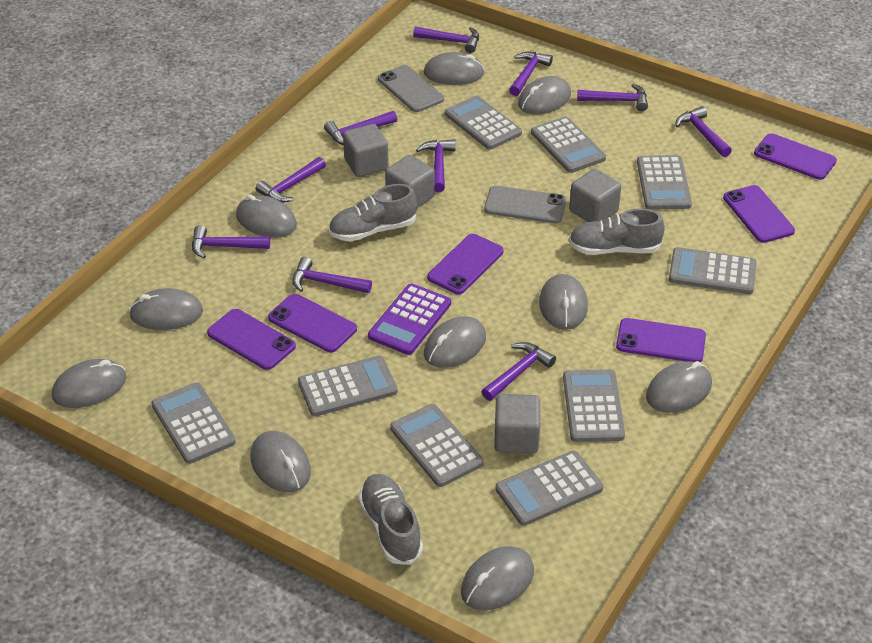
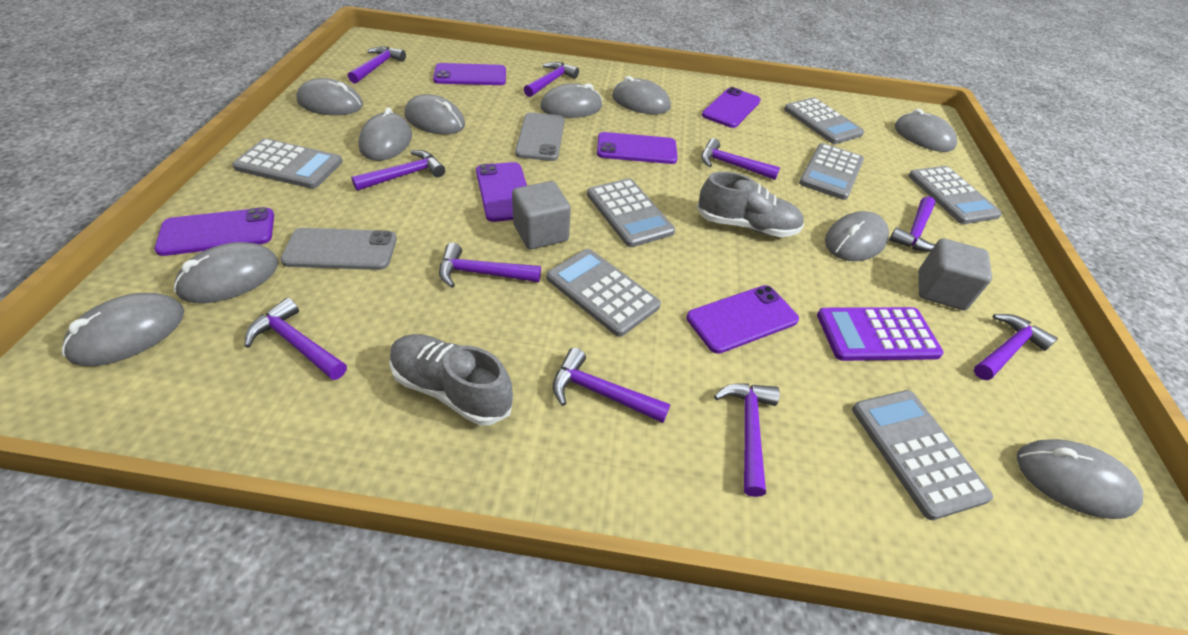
grey calculator: 9 -> 7
grey cube: 4 -> 2
grey shoe: 3 -> 2

